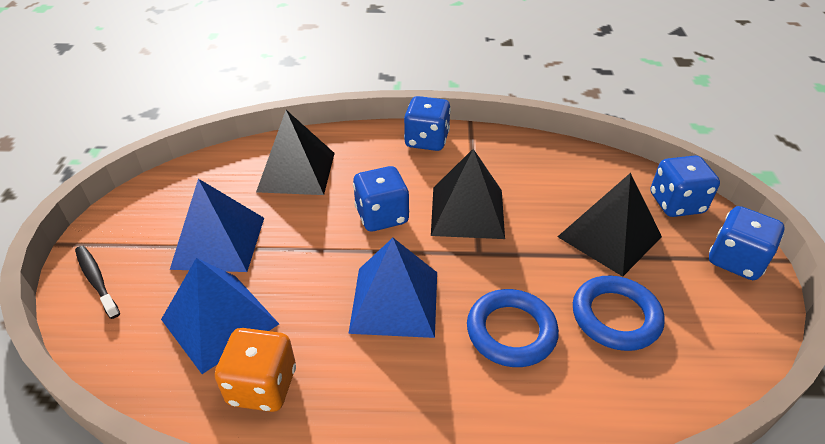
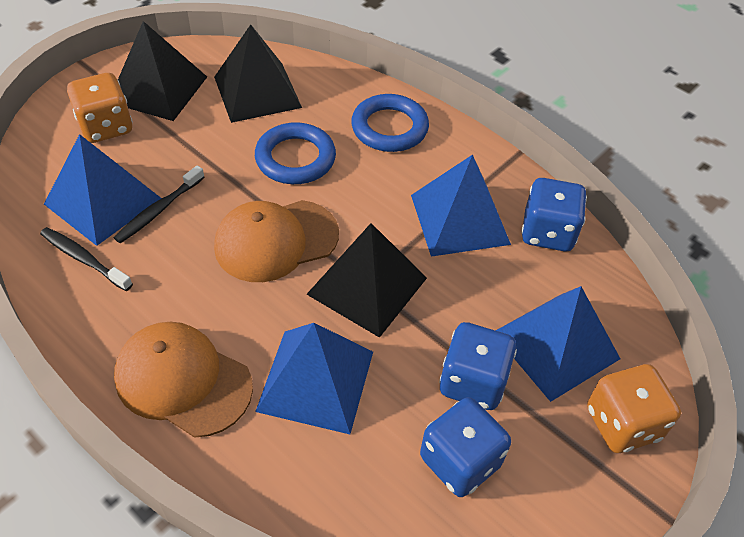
black toothbrush: 1 -> 2
blue dice: 4 -> 3
blue pyramid: 3 -> 4
orange cap: 0 -> 2
orange dice: 1 -> 2

